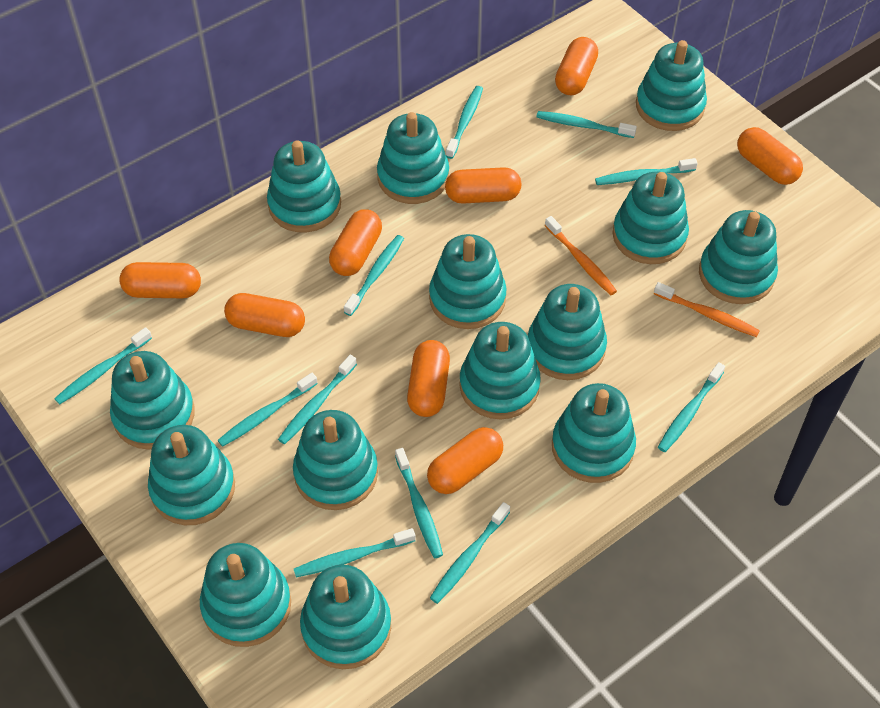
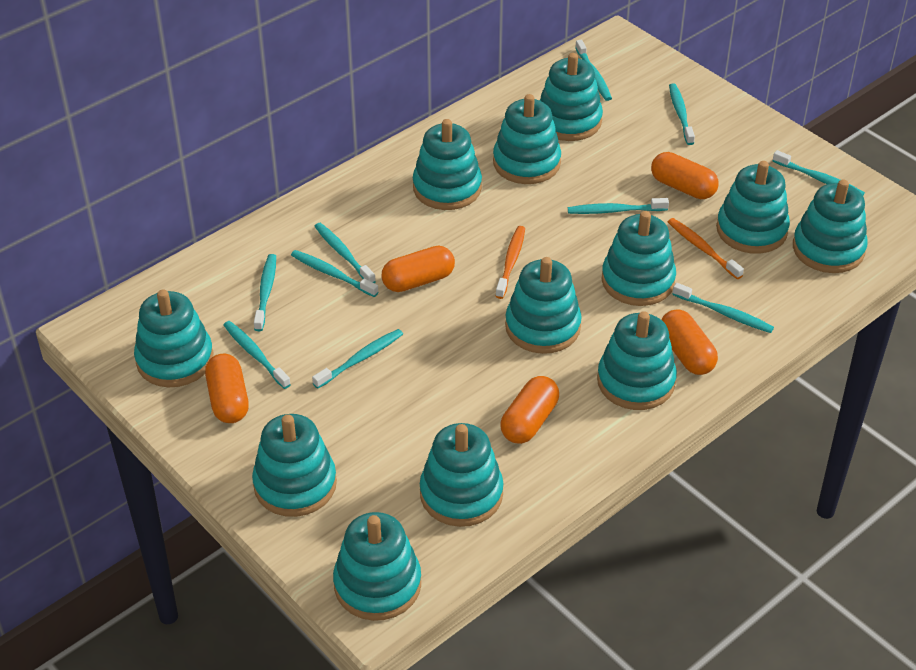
orange capsule: 8 -> 5
turquoise stacking toy: 14 -> 12
turquoise toothbrush: 11 -> 10

